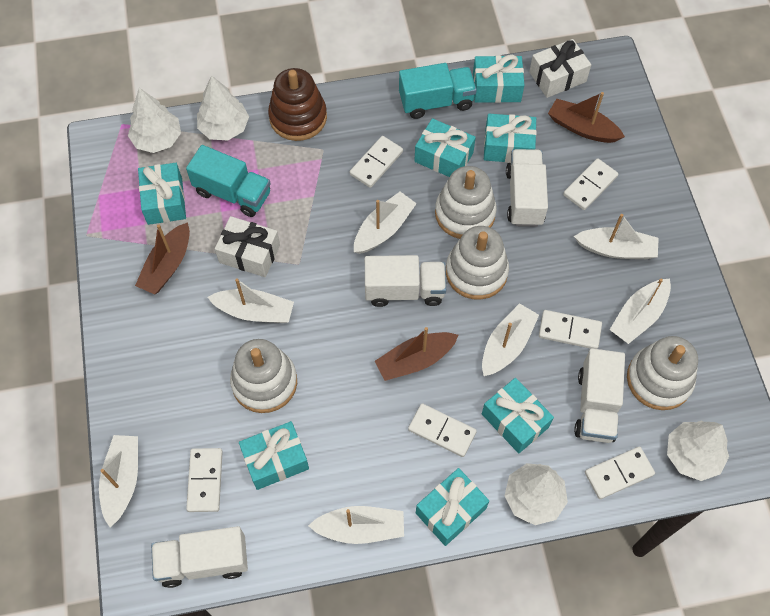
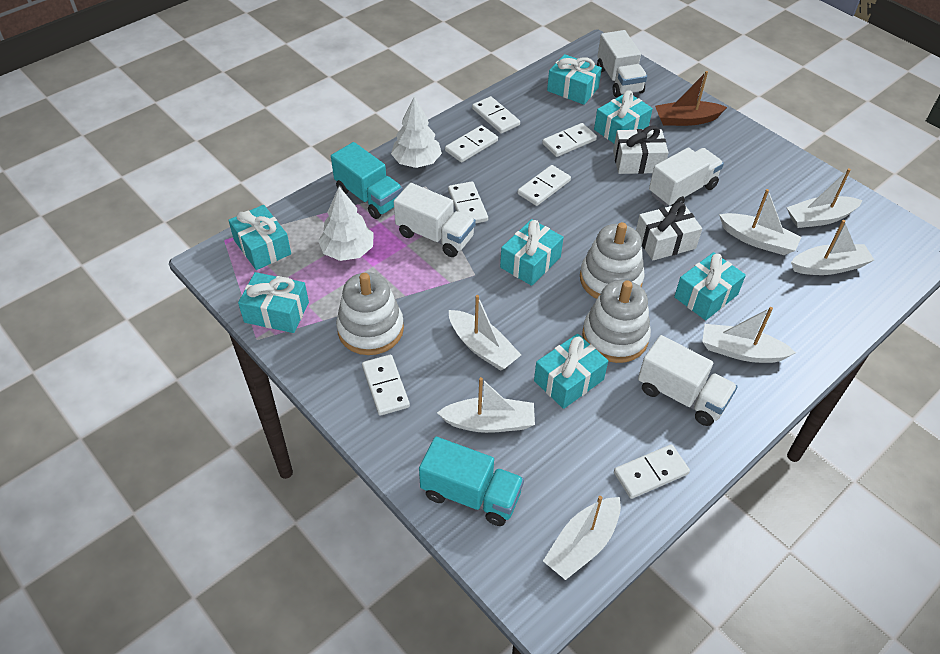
brown boat: 3 -> 1
brown stacking toy: 1 -> 0
white domino: 6 -> 7
white stacking toy: 4 -> 3
white tree: 4 -> 2

